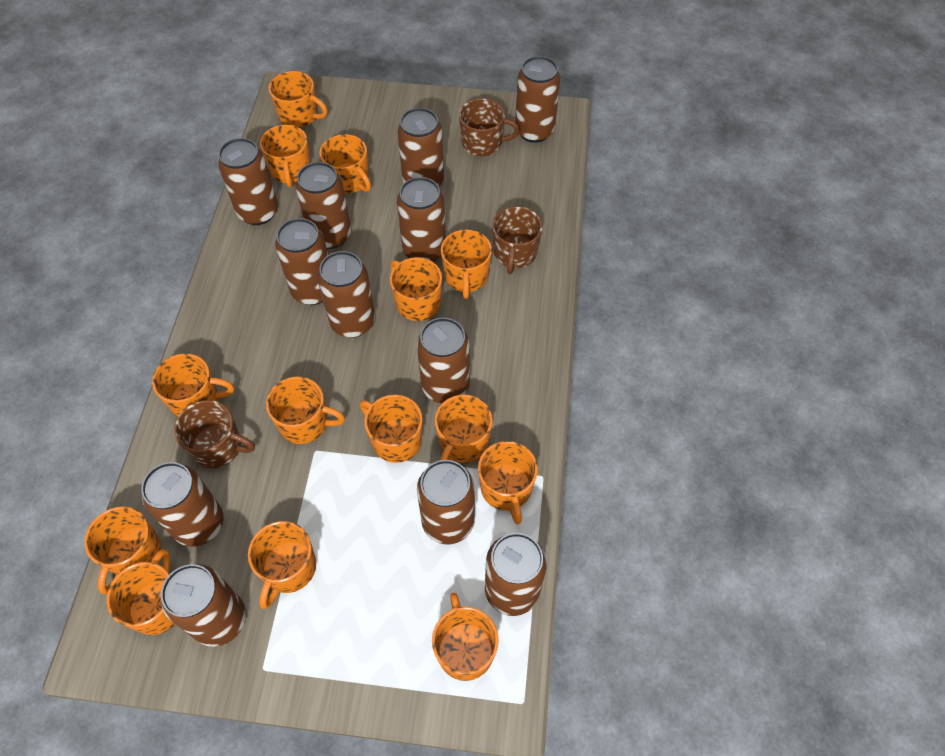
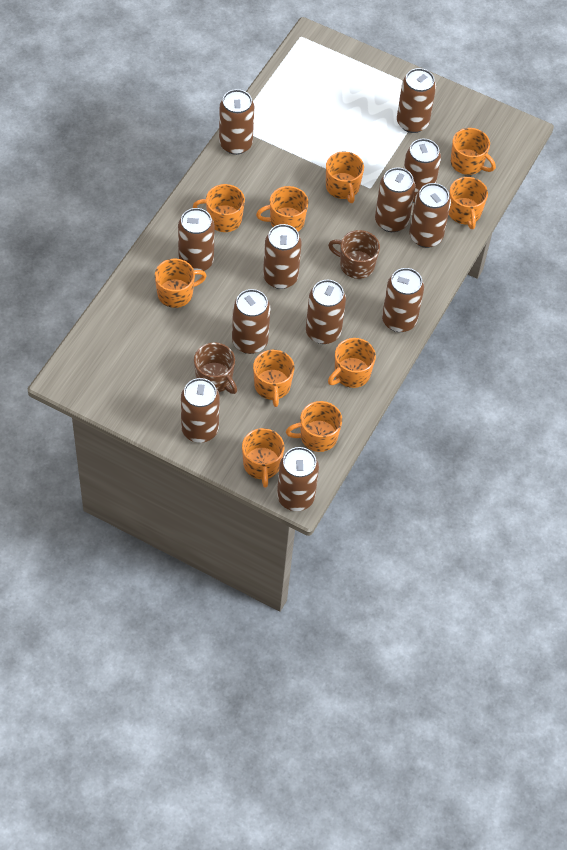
brown mug: 3 -> 2
orange mug: 14 -> 10

